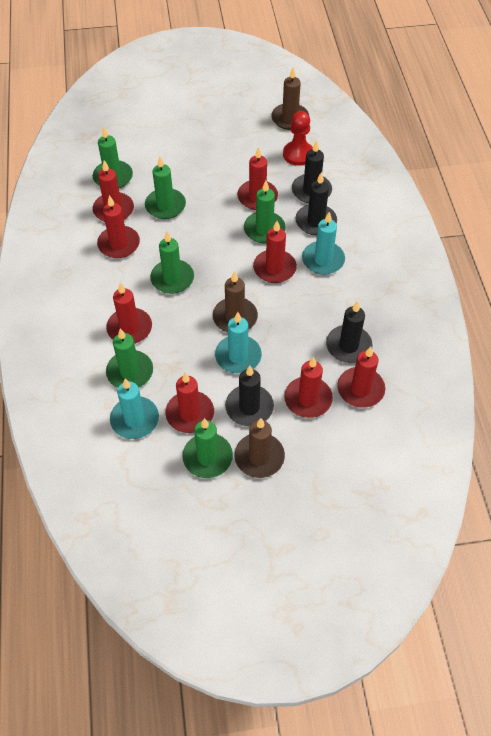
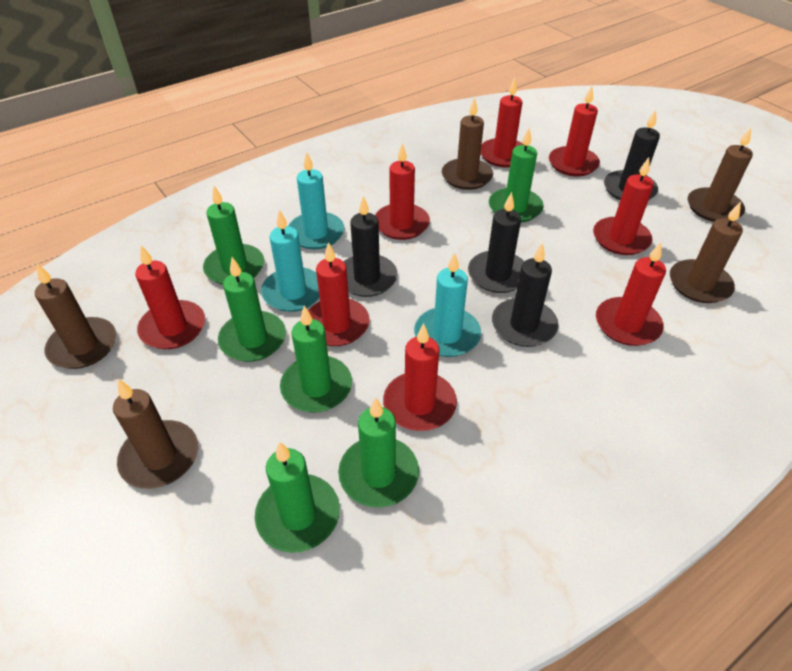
brown candle: 3 -> 5
red pawn: 1 -> 0

